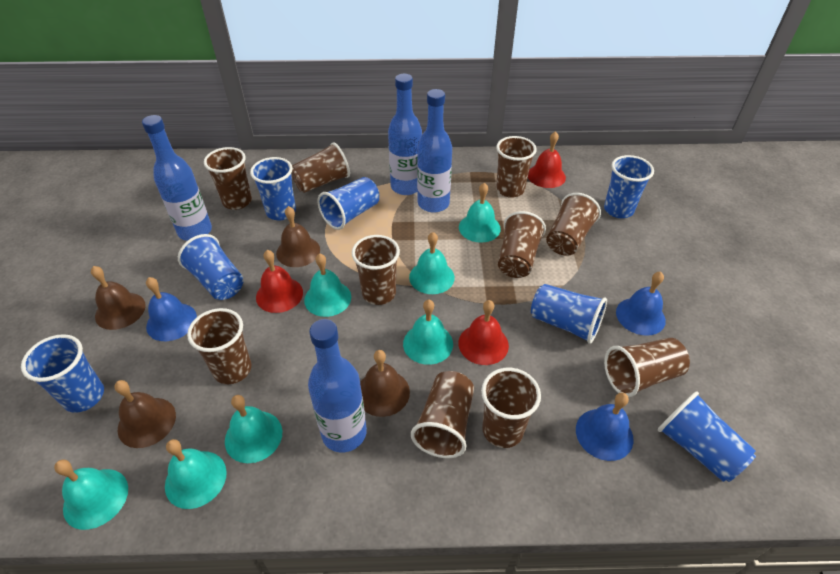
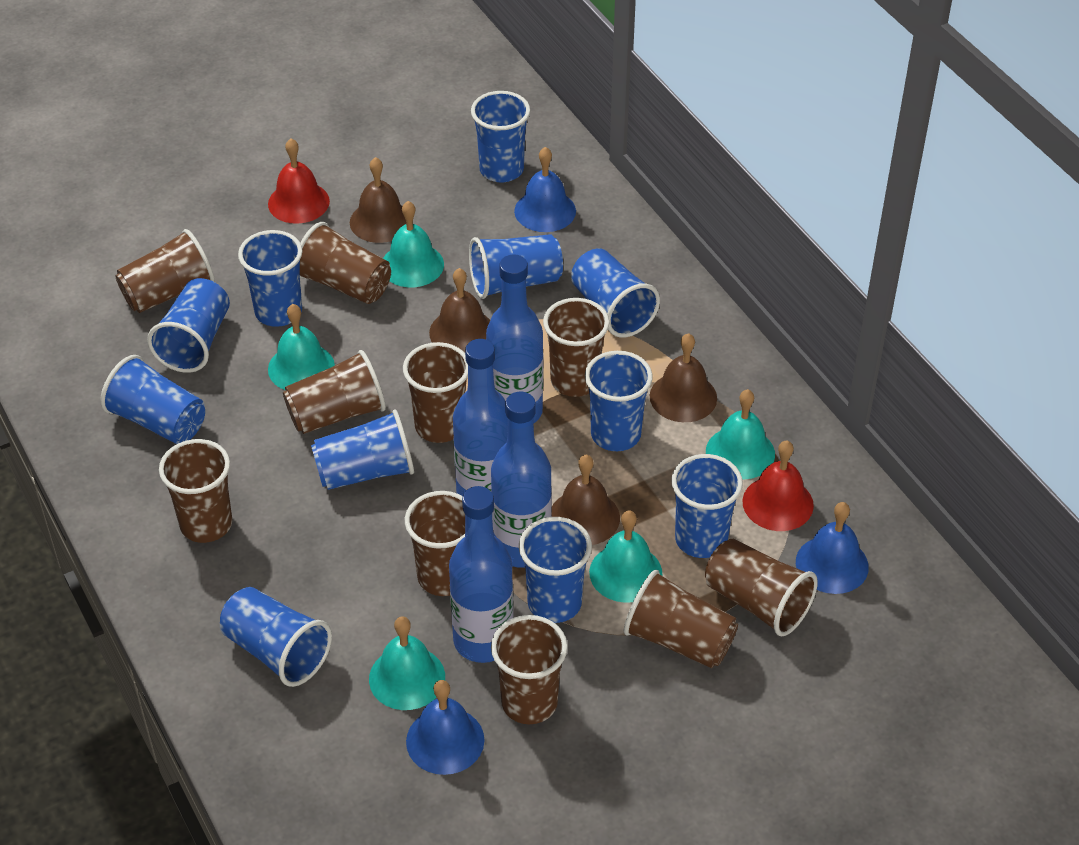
blue cup: 7 -> 11
red bell: 3 -> 2
turquoise bell: 7 -> 5

